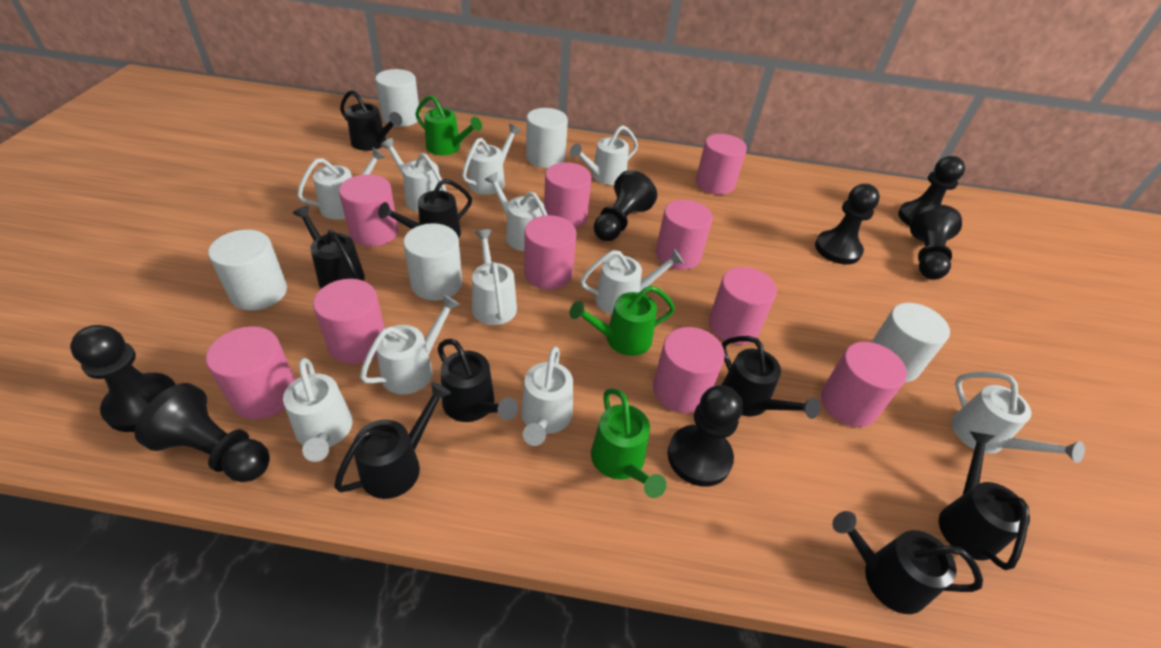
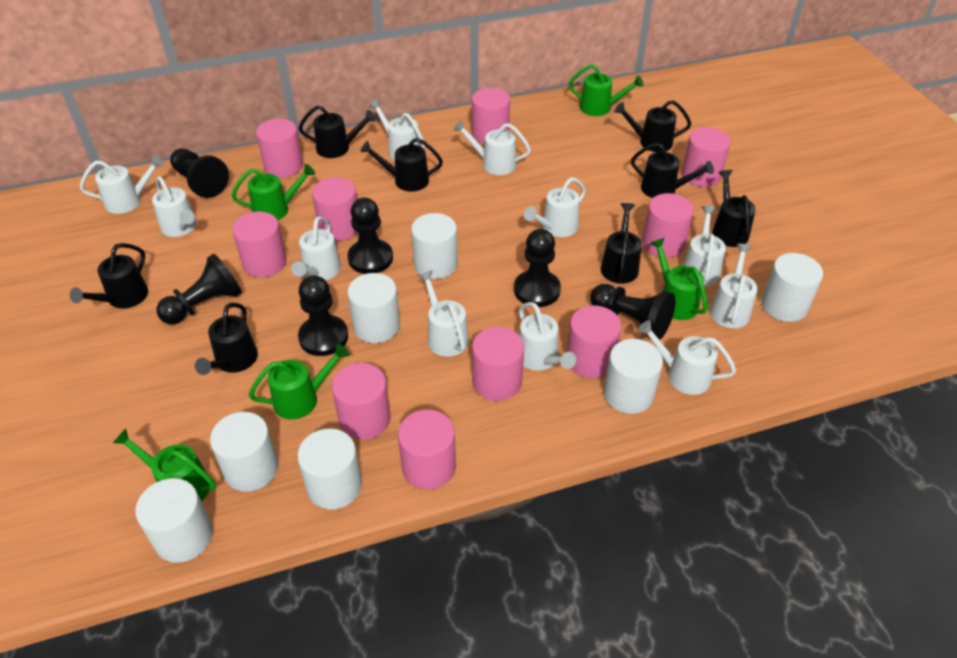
black pawn: 7 -> 6
green watering can: 3 -> 5
white cylinder: 5 -> 7

